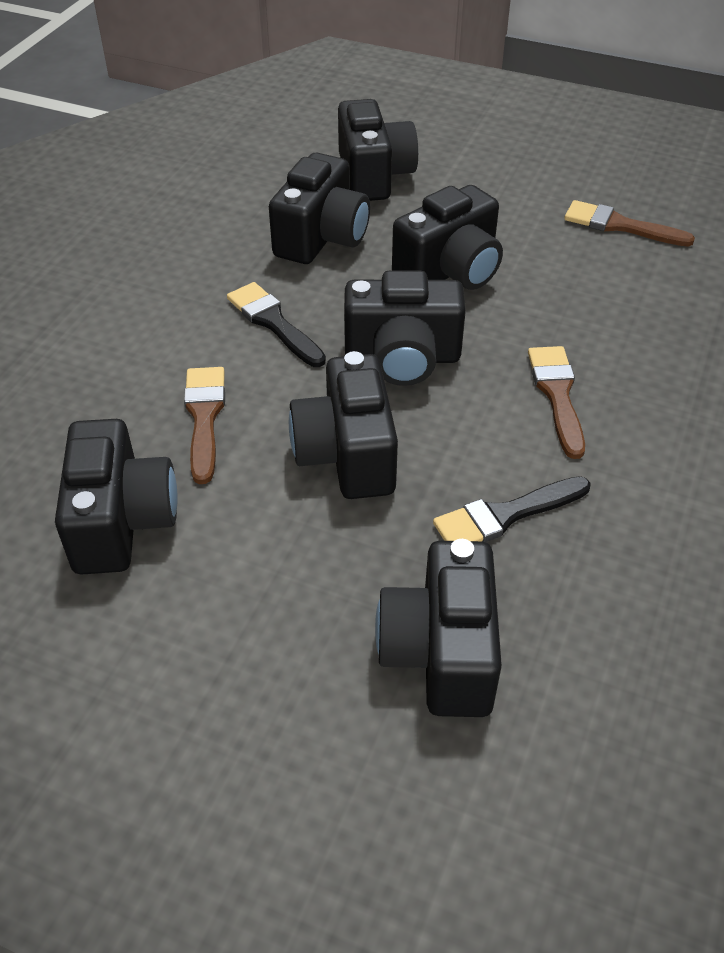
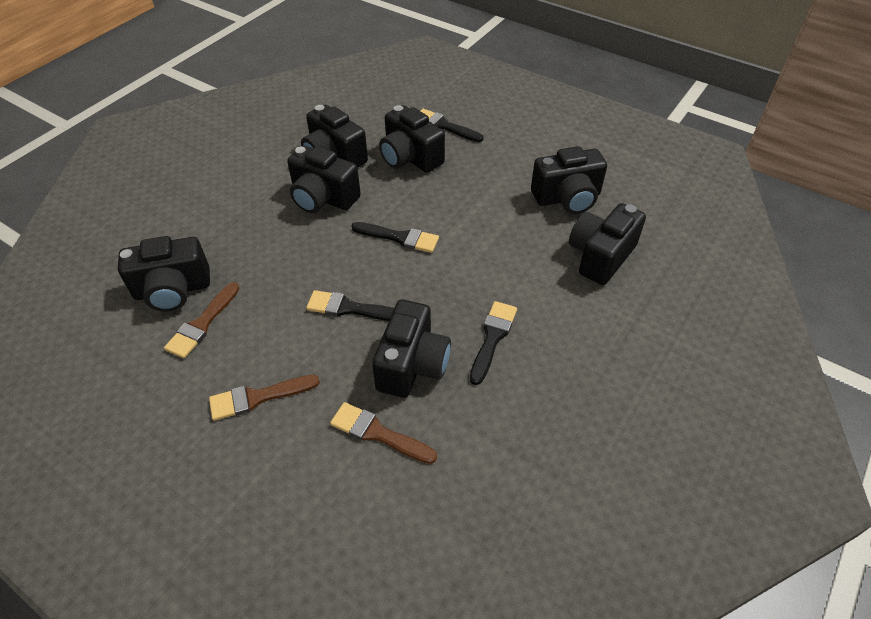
black brush: 2 -> 4

